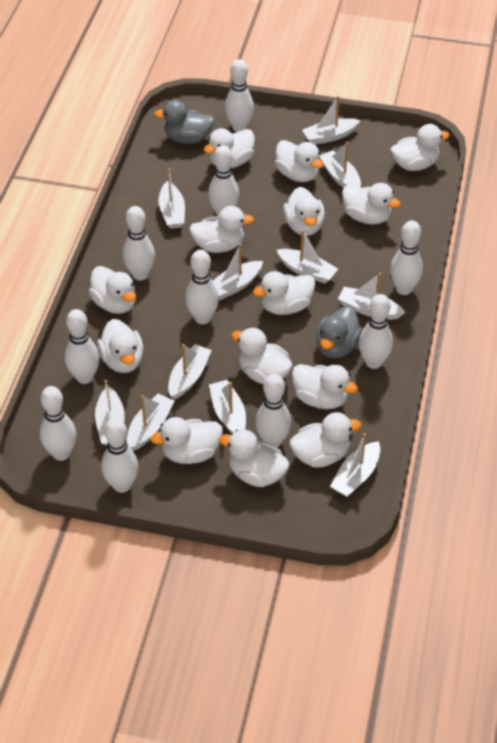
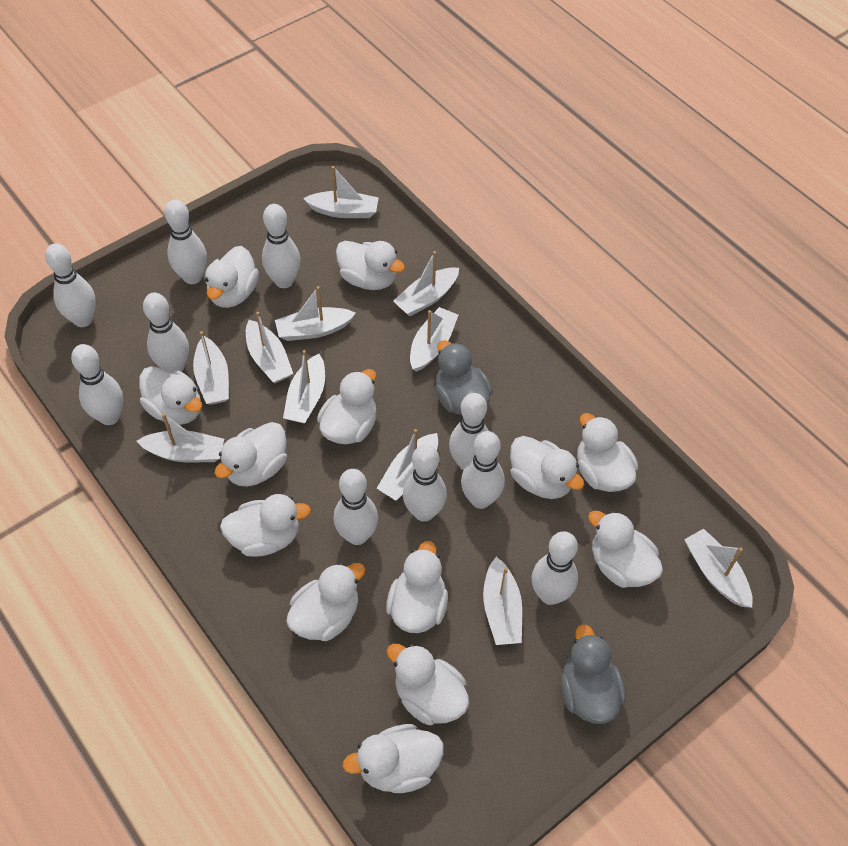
white duck: 14 -> 13

